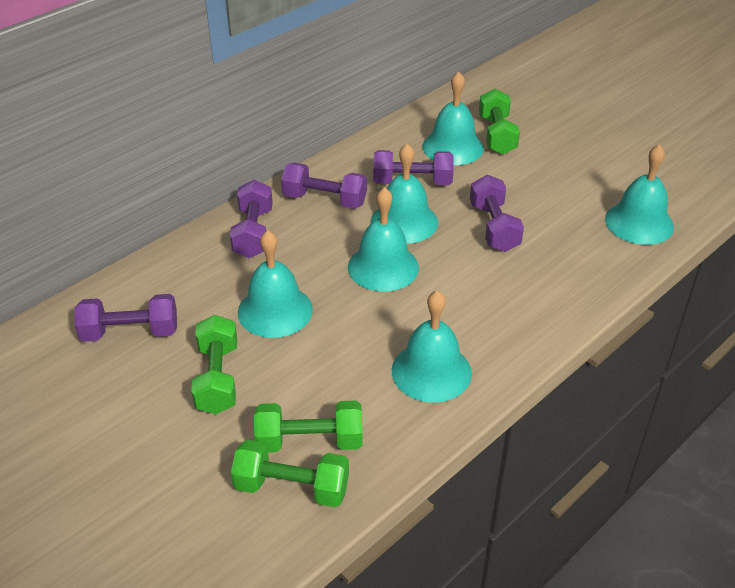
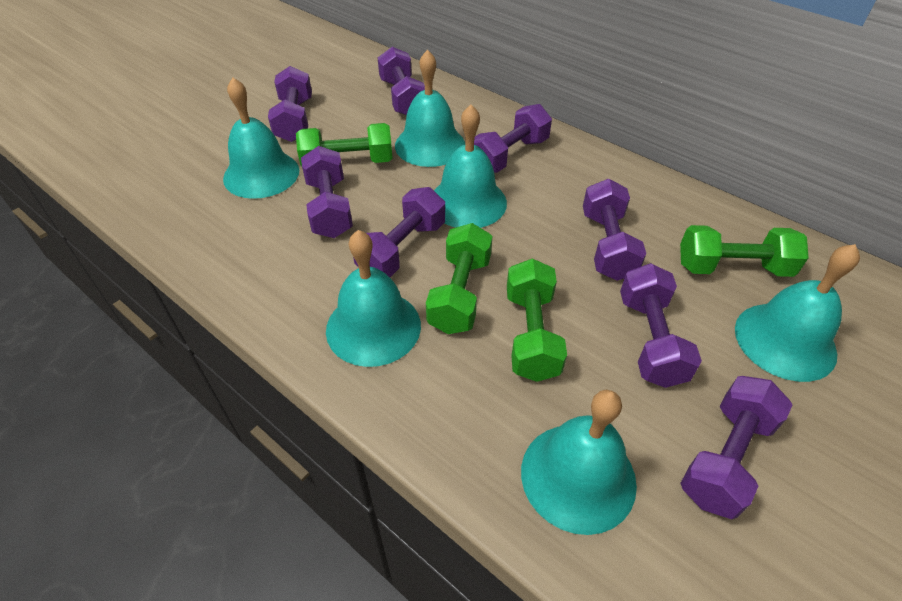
purple dumbbell: 5 -> 8

